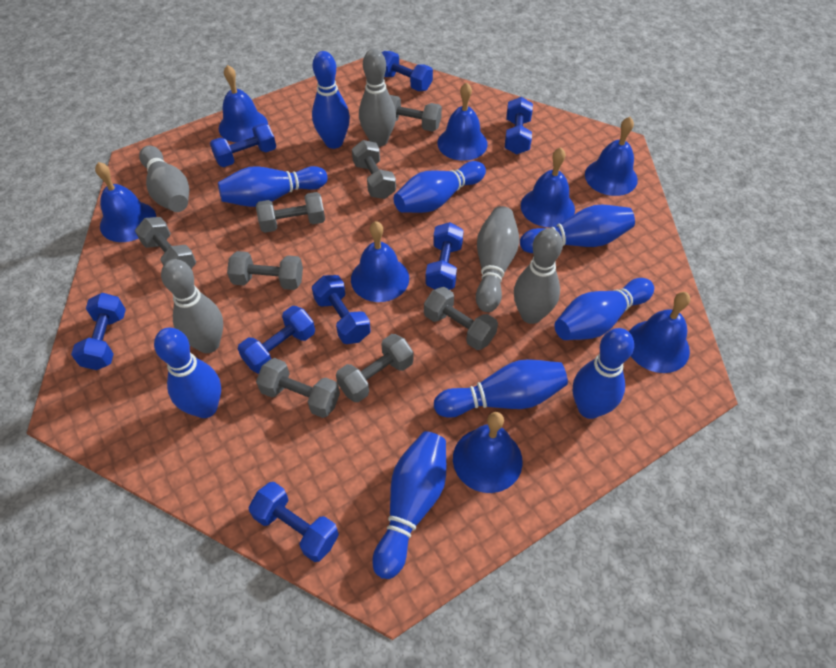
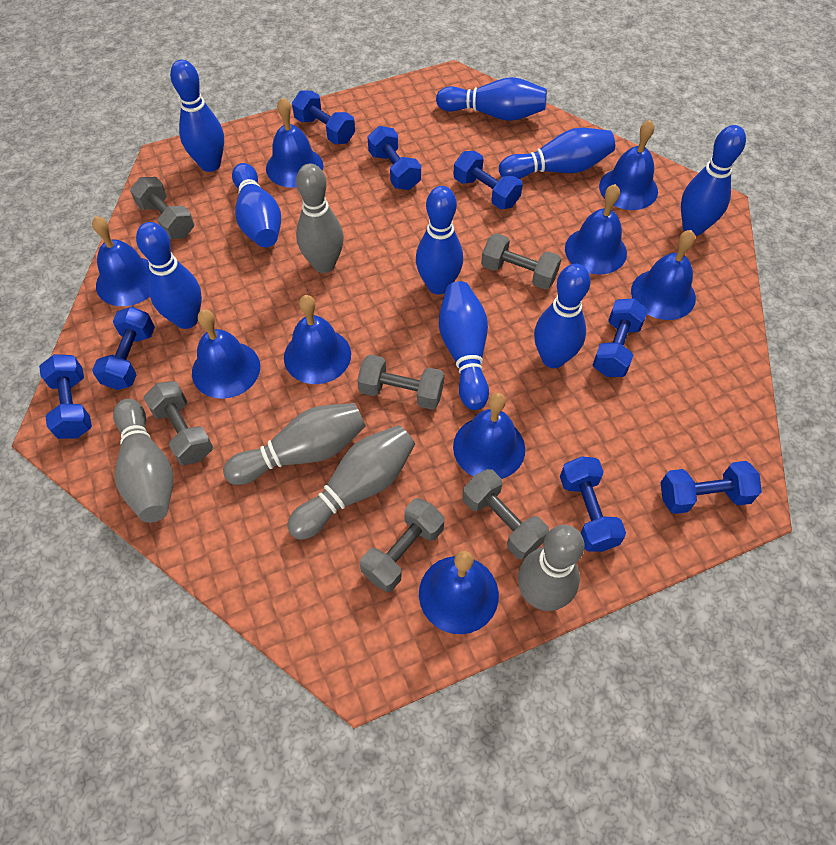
blue bell: 8 -> 9
grey dumbbell: 8 -> 6

